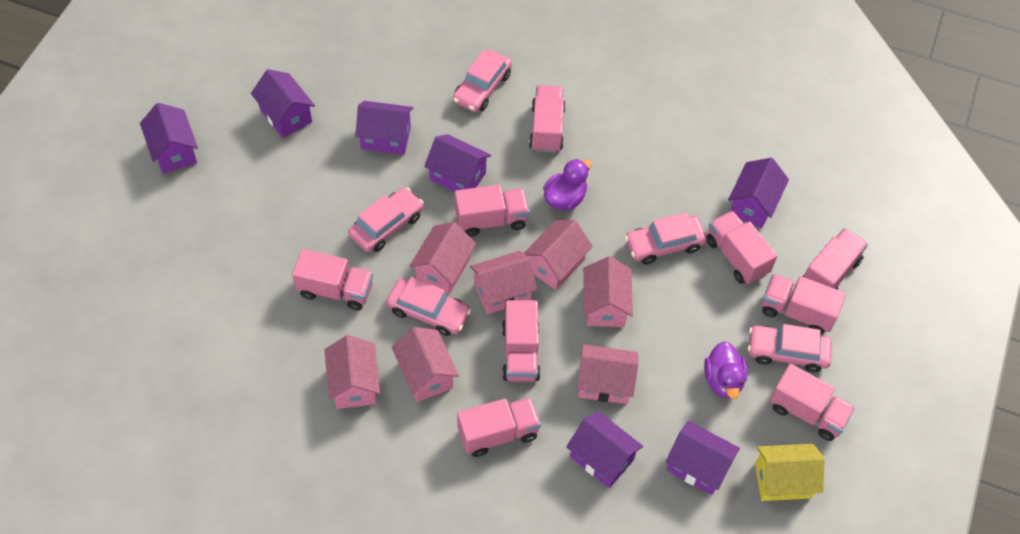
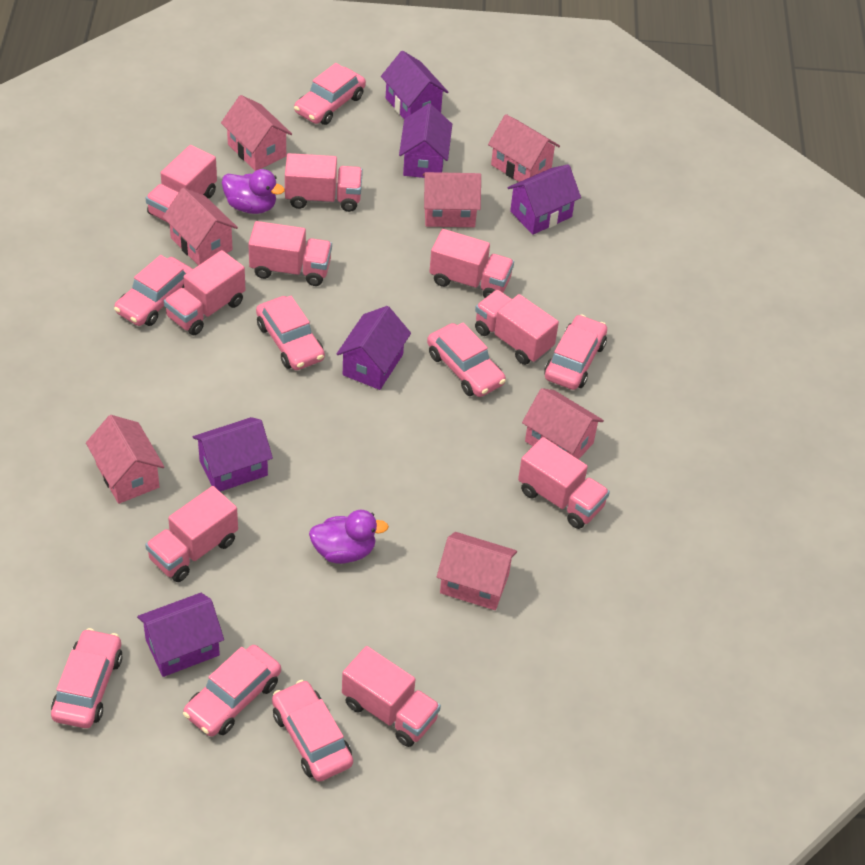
pink car: 5 -> 8
purple house: 7 -> 6
yellow house: 1 -> 0

